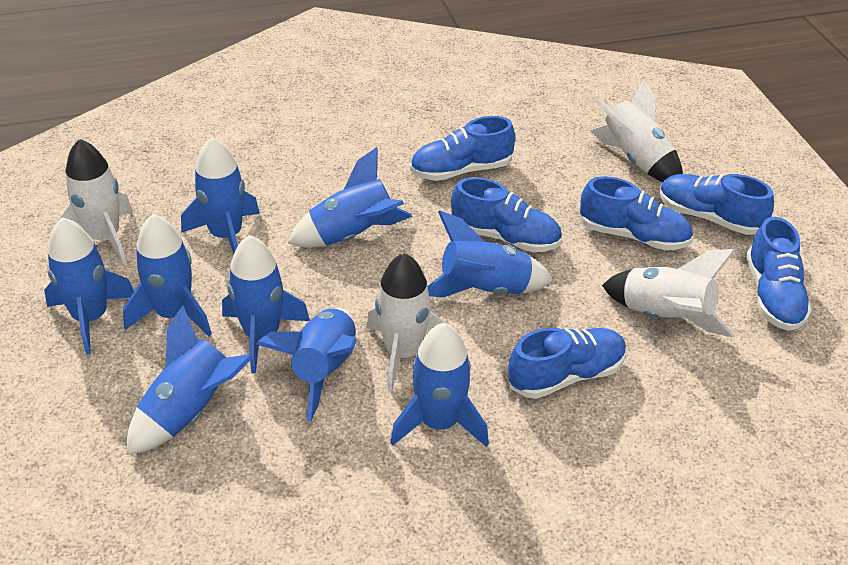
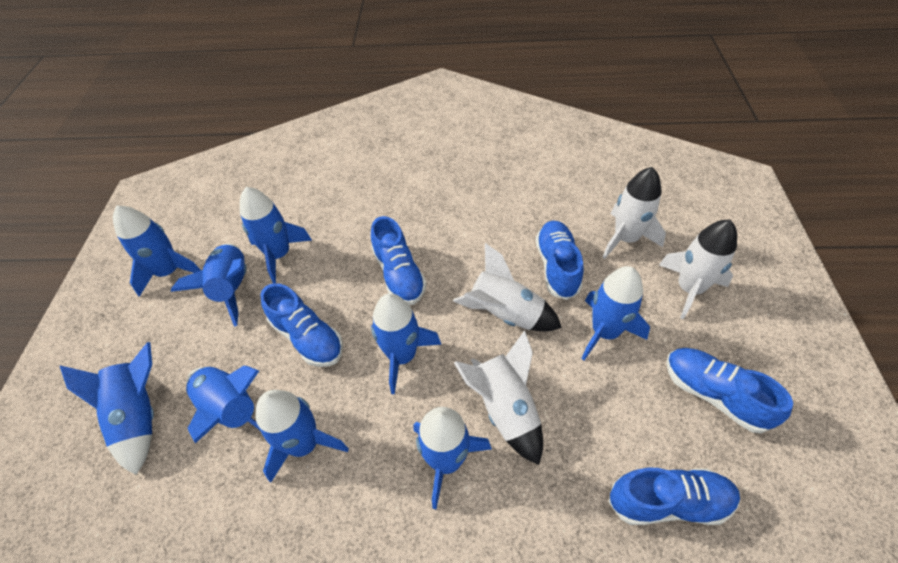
blue shoe: 6 -> 5

